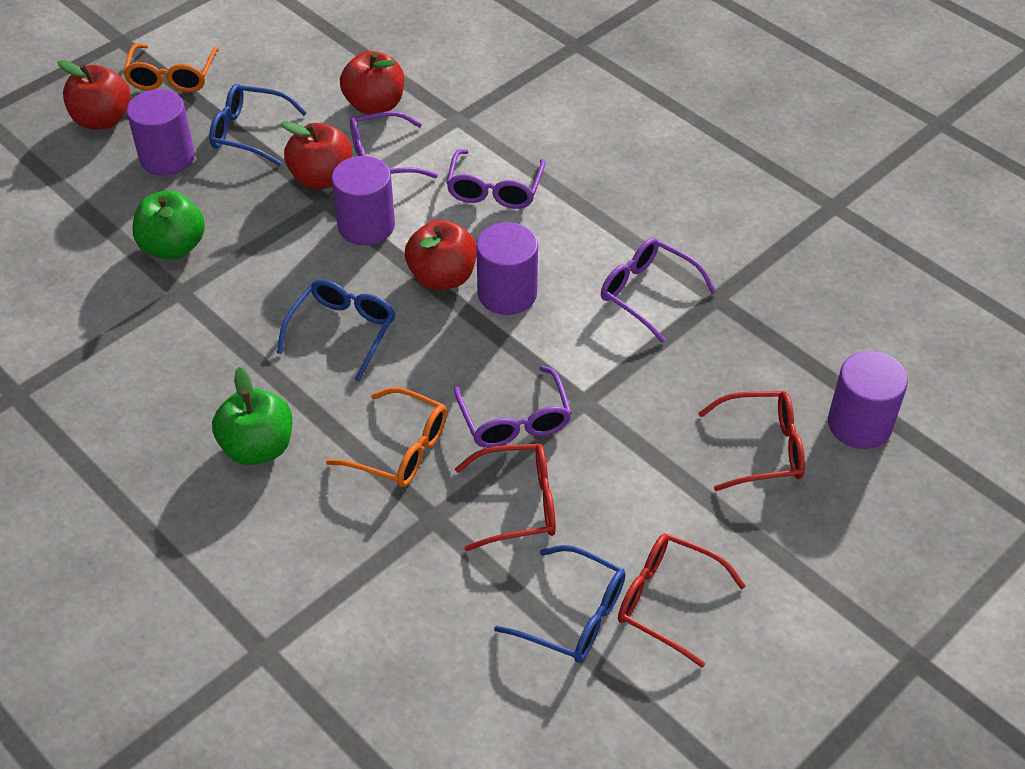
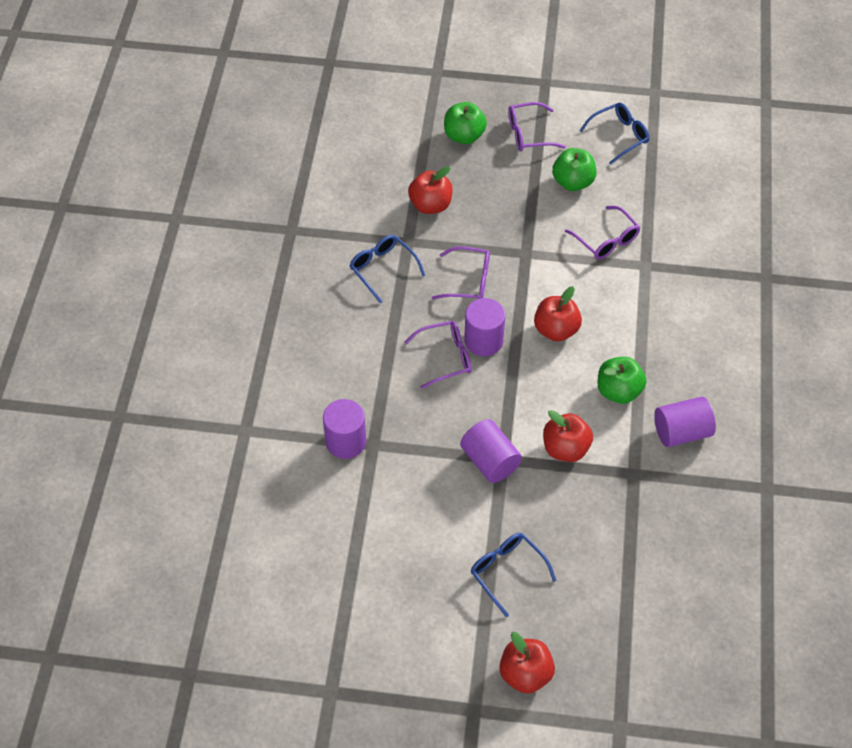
green apple: 2 -> 3
orange glasses: 2 -> 0
red glasses: 3 -> 0

